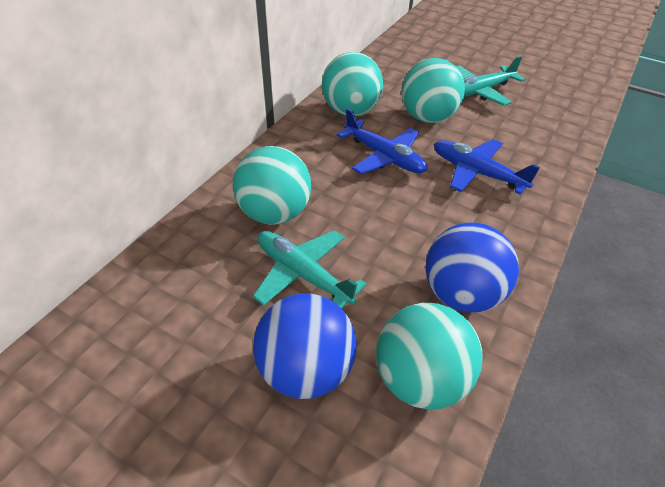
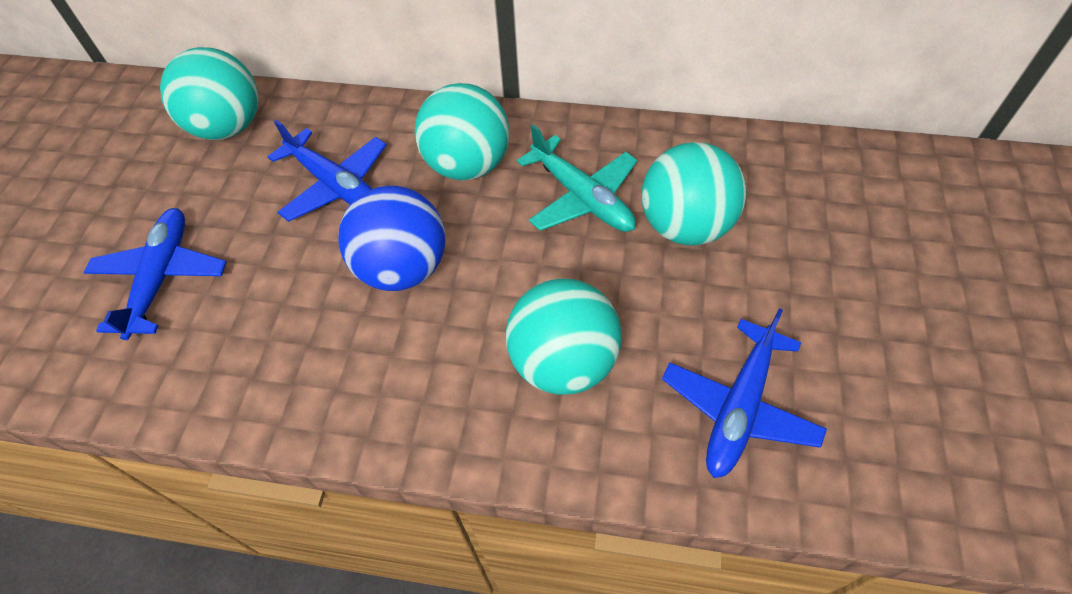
blue ball: 2 -> 1
blue plane: 2 -> 3
turquoise plane: 2 -> 1

